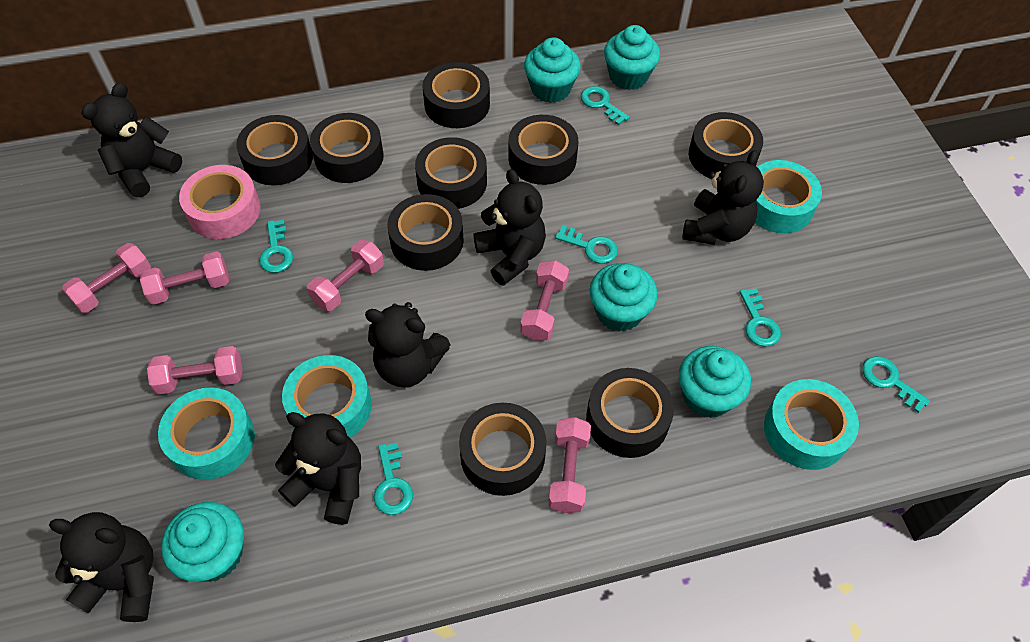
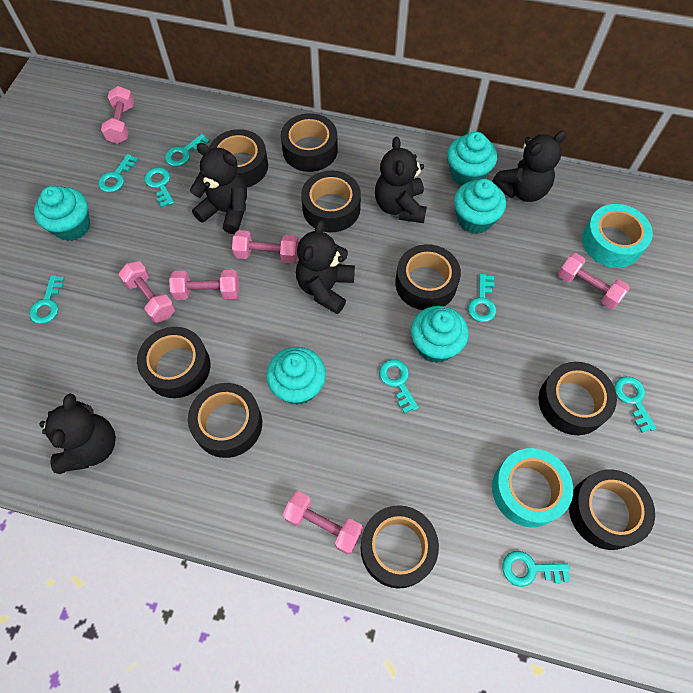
black teddy bear: 6 -> 5
pink tape: 1 -> 0
turquoise key: 6 -> 8
turquoise tape: 4 -> 2

